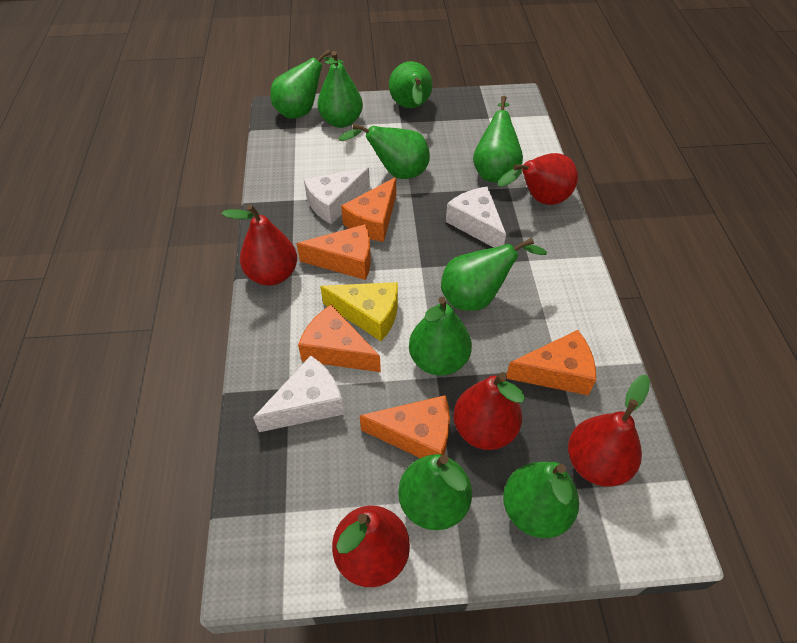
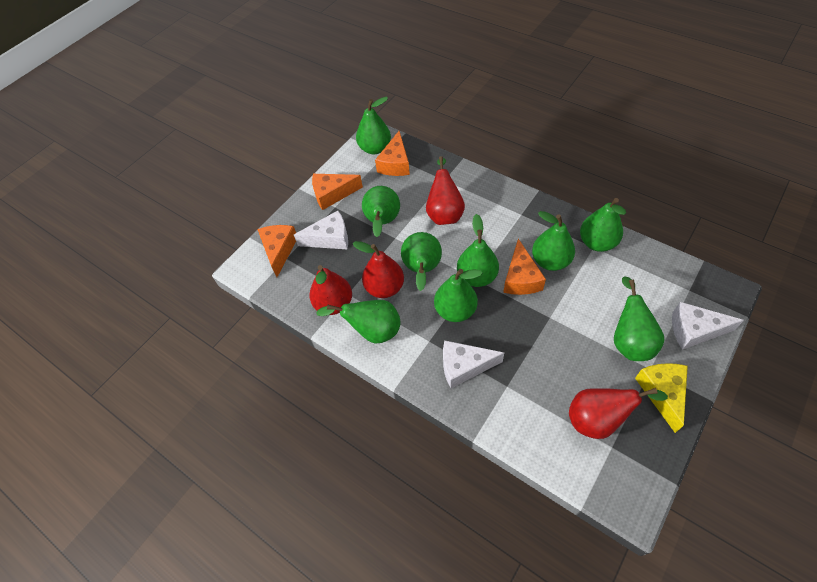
orange cheese: 5 -> 4
red pear: 5 -> 4

